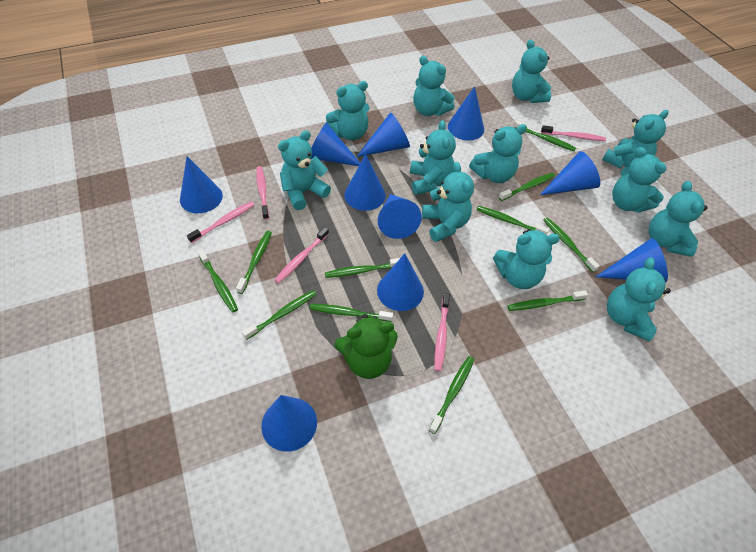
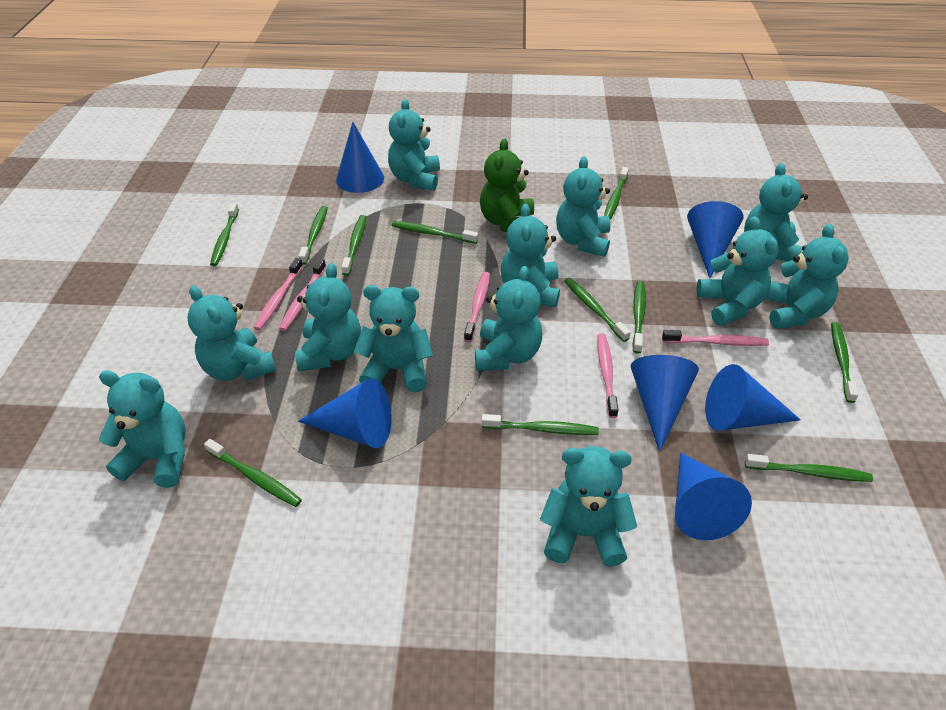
blue cone: 10 -> 6

